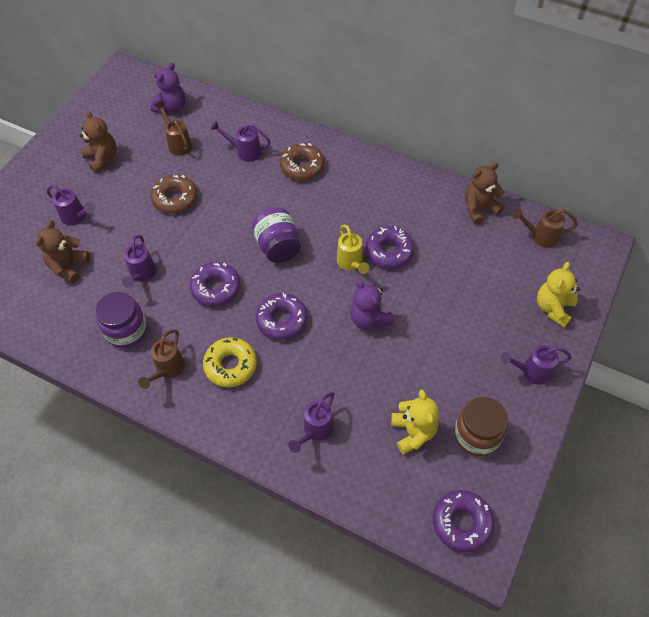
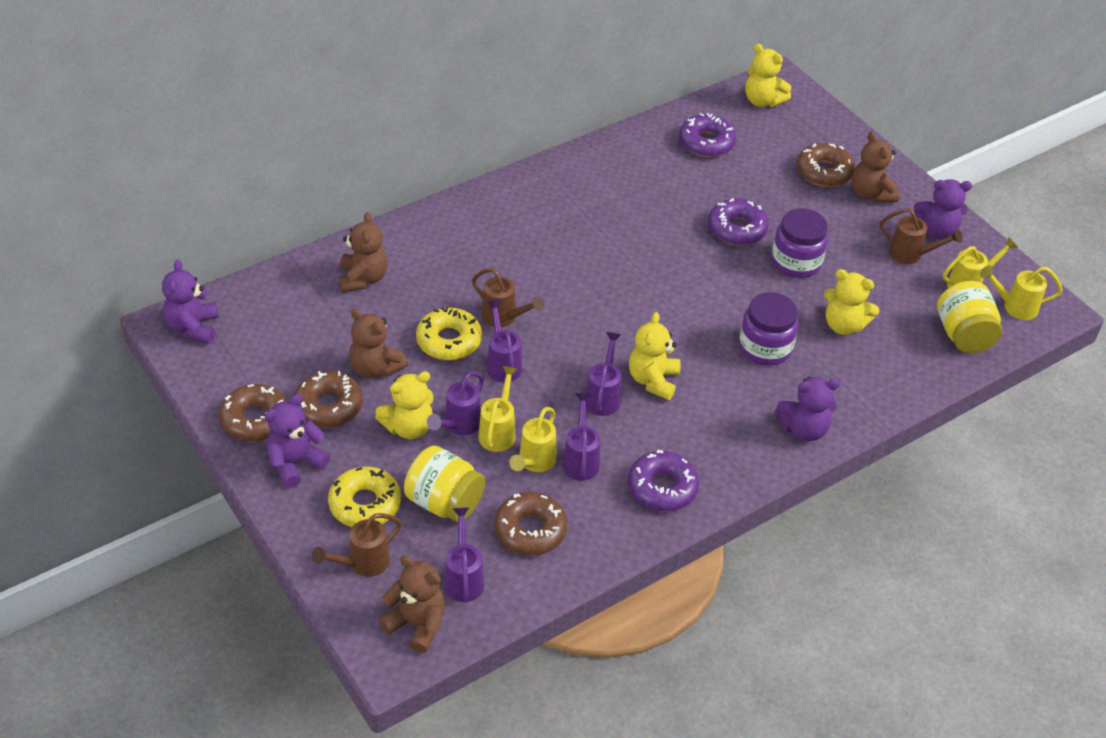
brown donut: 2 -> 4
brown jar: 1 -> 0
brown teddy bear: 3 -> 4
purple donut: 4 -> 3
purple teddy bear: 2 -> 4
yellow donut: 1 -> 2
yellow jar: 0 -> 2
yellow teddy bear: 2 -> 4
yellow watering can: 1 -> 4

